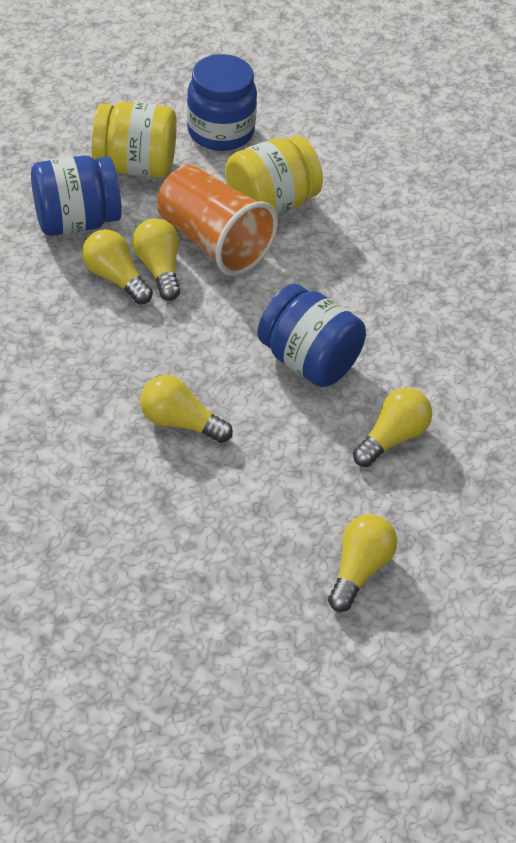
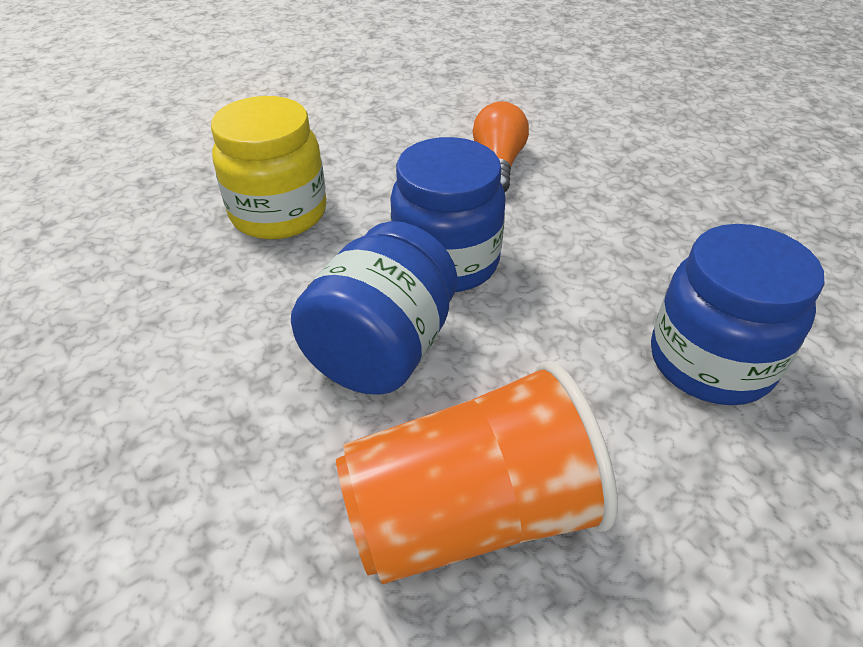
orange light bulb: 0 -> 1
yellow jar: 2 -> 1
yellow light bulb: 5 -> 0

